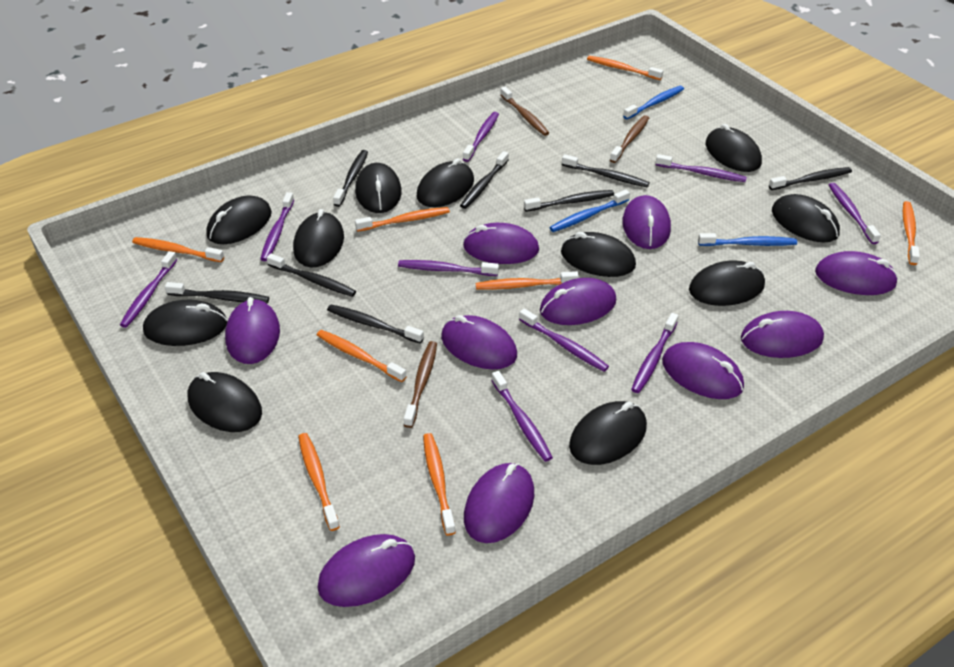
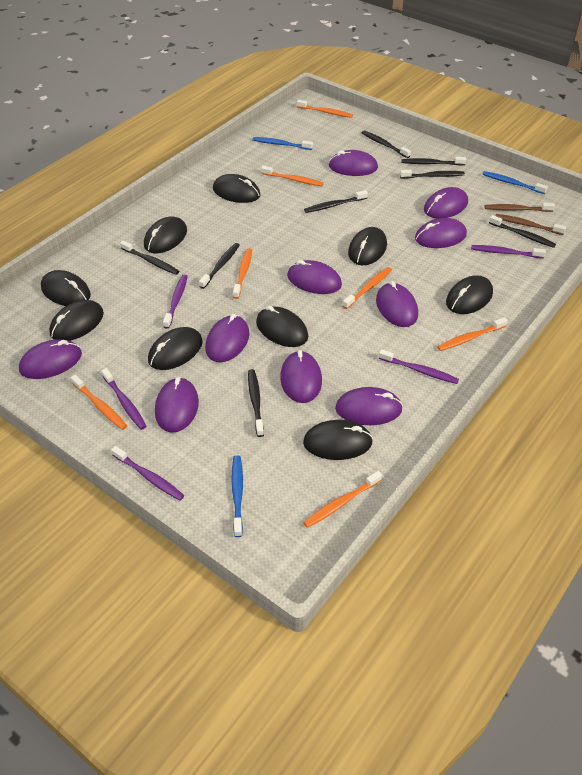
black mouse: 11 -> 9
brown toothbrush: 3 -> 2
orange toothbrush: 8 -> 7
purple toothbrush: 9 -> 5

